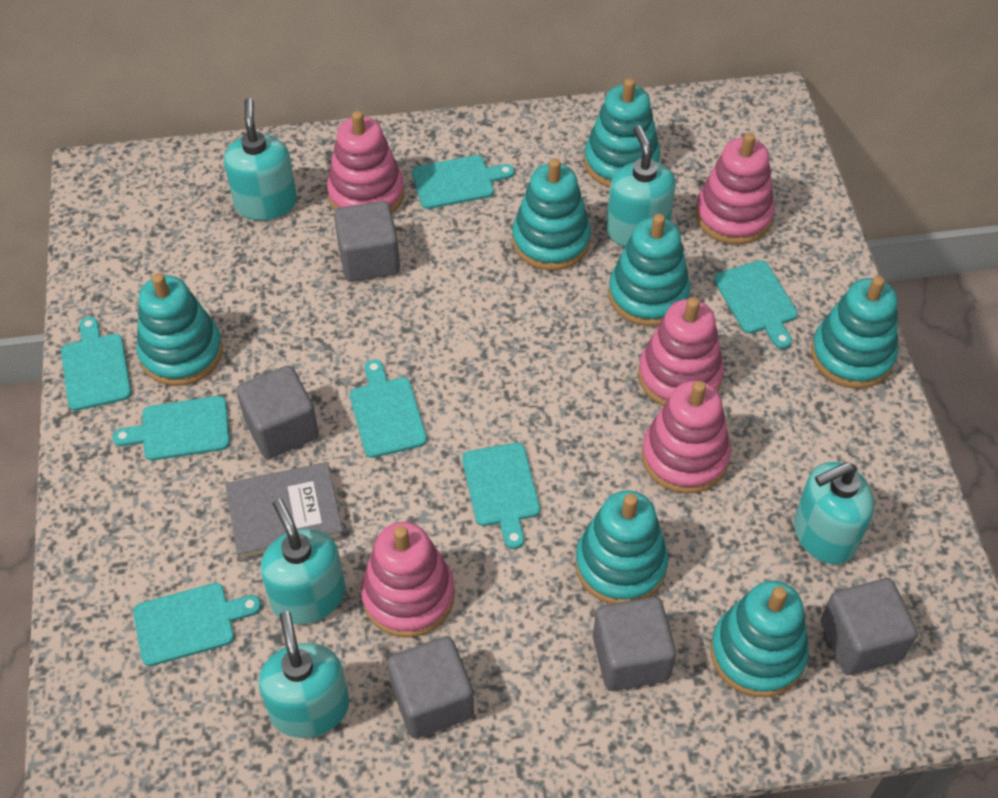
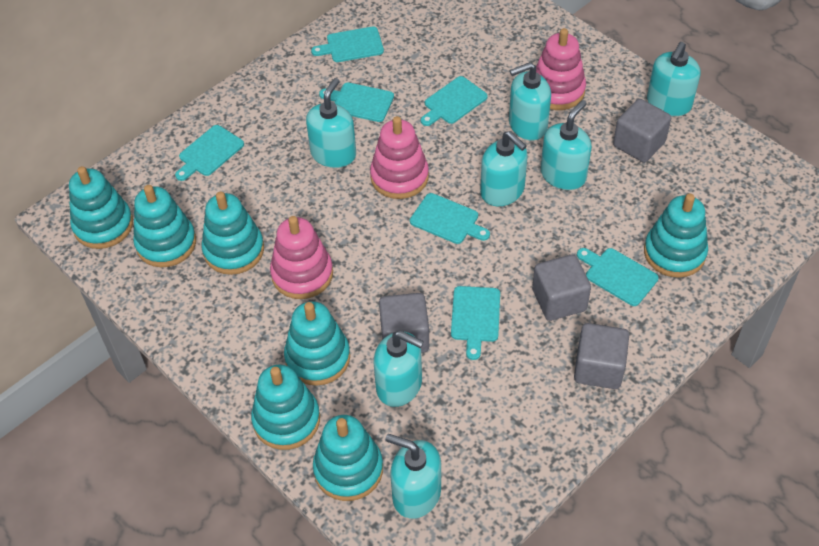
grey book: 1 -> 0
grey cube: 5 -> 4
pink stacking toy: 5 -> 3
turquoise soap dispenser: 5 -> 7

